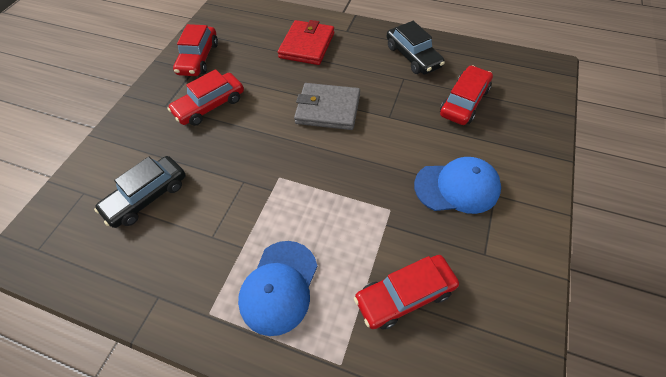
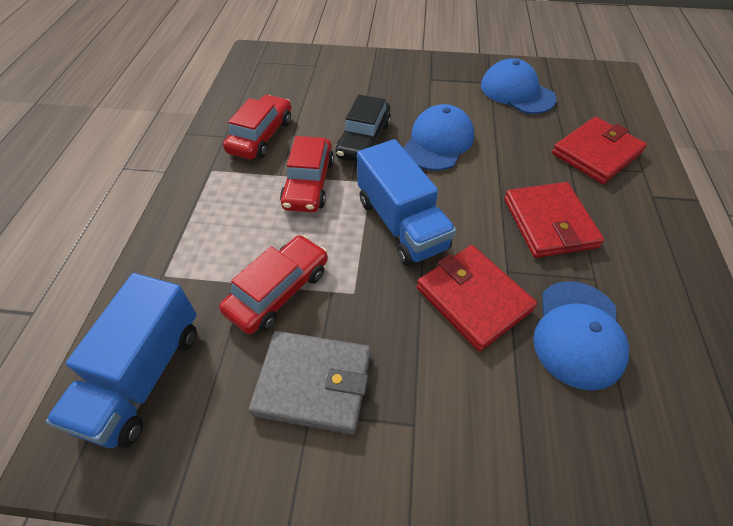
black car: 2 -> 1
blue cap: 2 -> 3
blue truck: 0 -> 2
red car: 4 -> 3
red wallet: 1 -> 3

